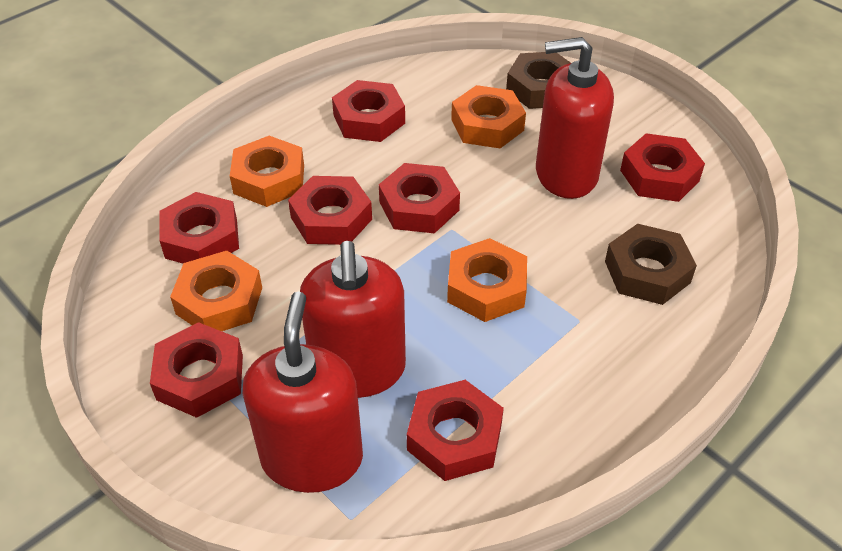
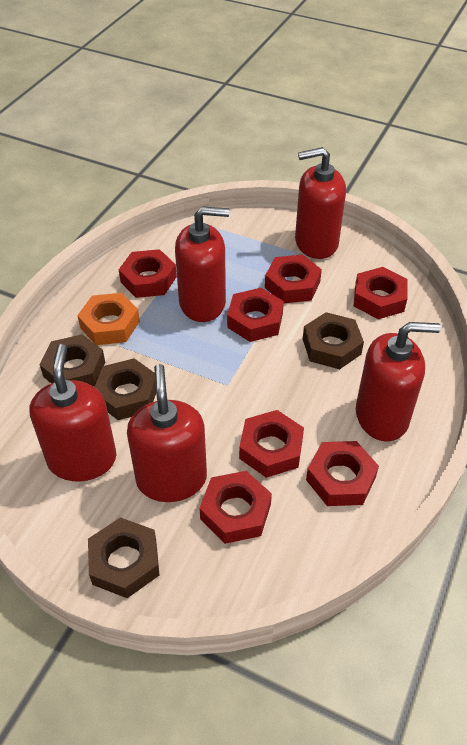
brown nut: 2 -> 4
orange nut: 4 -> 1
red soap dispenser: 3 -> 5

